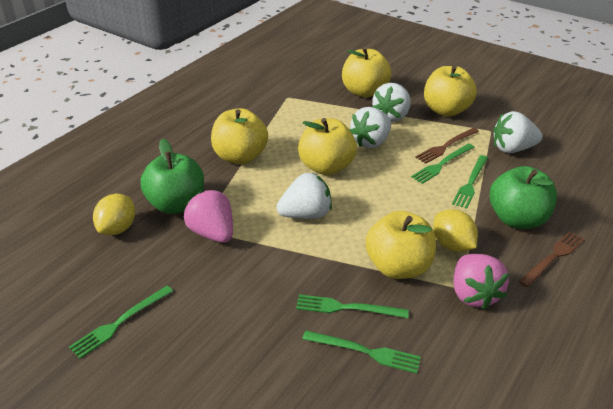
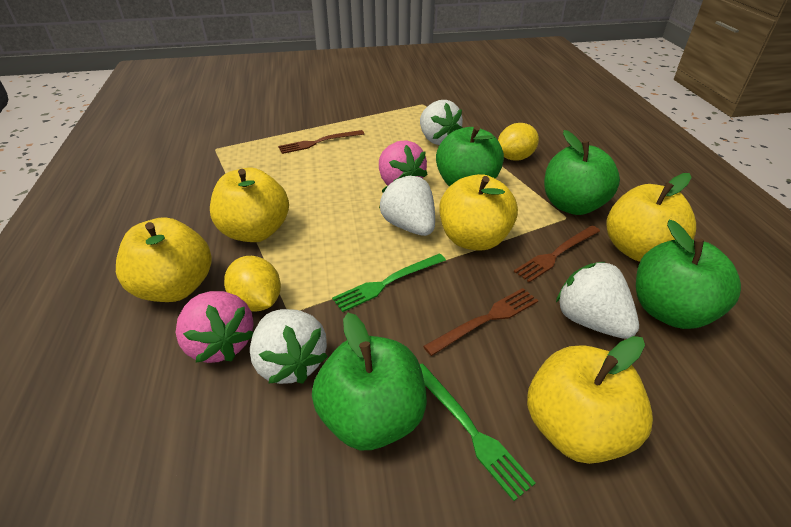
brown fork: 2 -> 3
green apple: 2 -> 4
green fork: 5 -> 2

